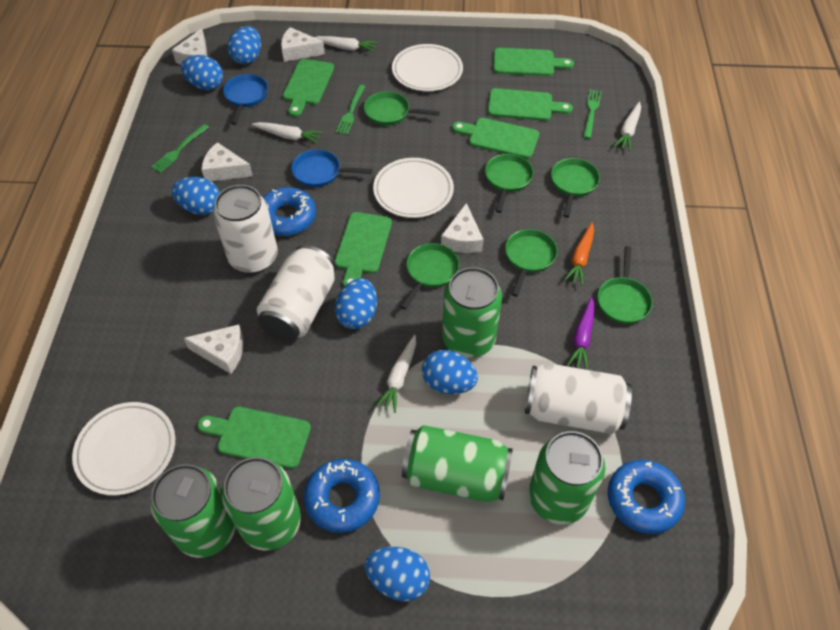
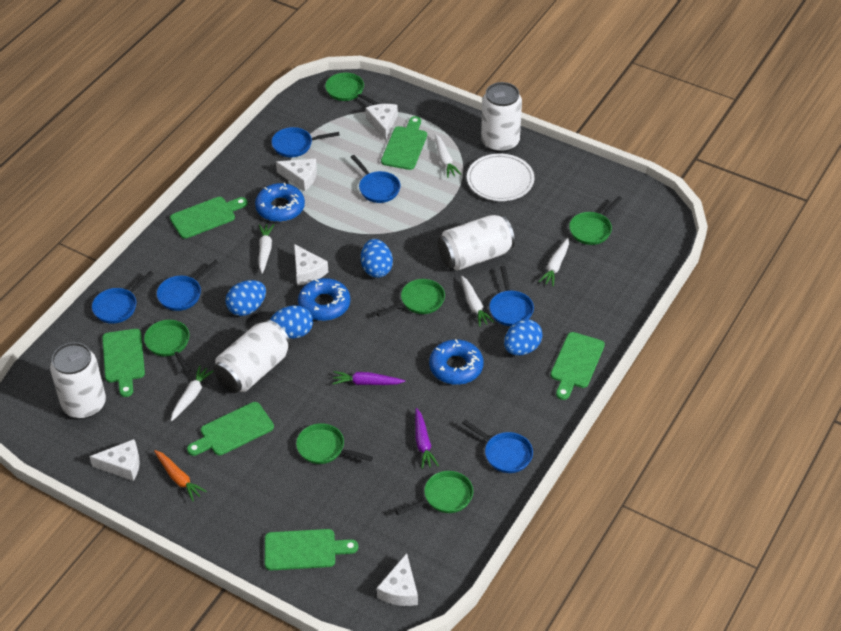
blue egg: 6 -> 4
blue pan: 2 -> 6
green can: 5 -> 0
green fork: 3 -> 0
purple carrot: 1 -> 2
white can: 3 -> 4
white carrot: 4 -> 5
white plate: 3 -> 1

